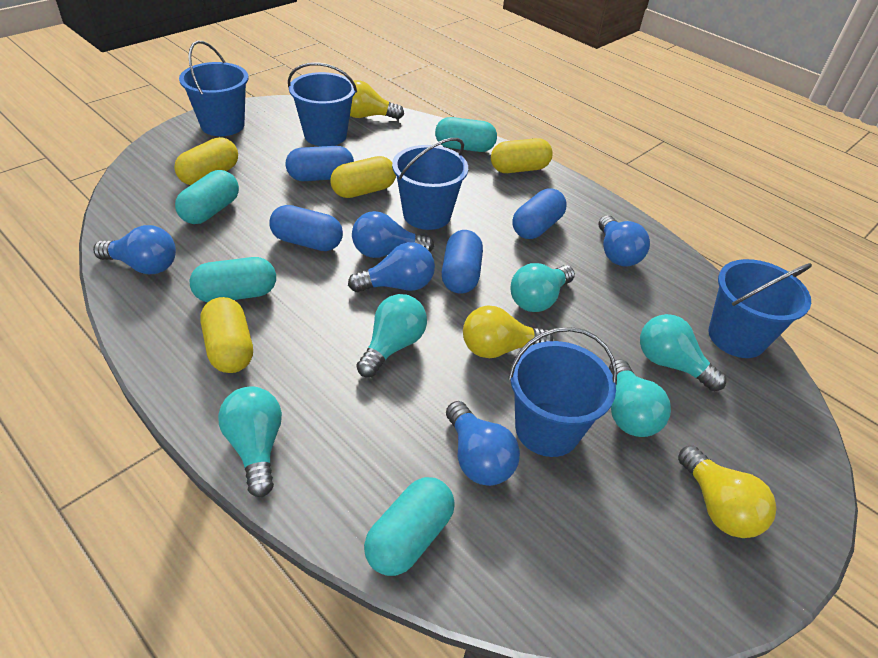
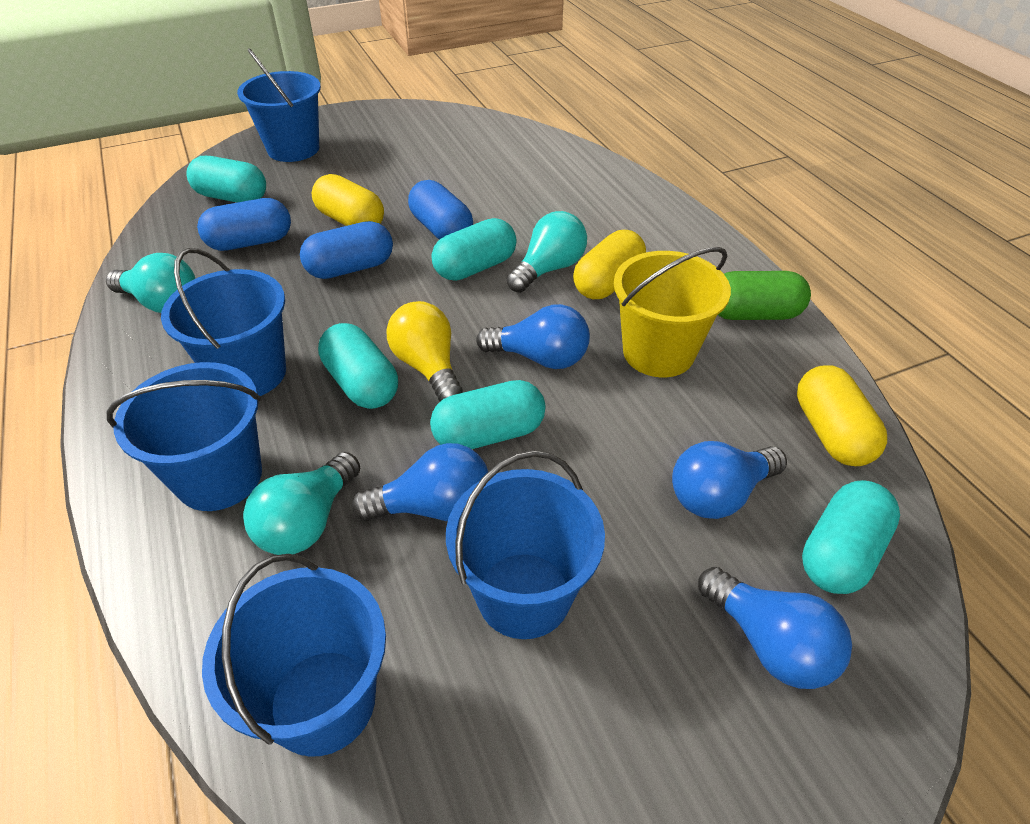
blue capsule: 4 -> 3
blue light bulb: 5 -> 4
green capsule: 0 -> 1
turquoise capsule: 4 -> 5
turquoise light bulb: 5 -> 3
yellow bucket: 0 -> 1
yellow capsule: 4 -> 3
yellow light bulb: 3 -> 1

